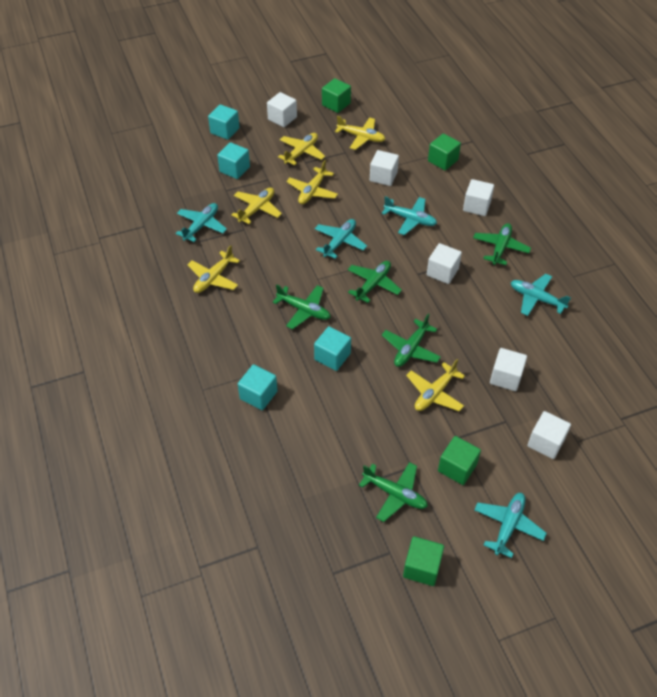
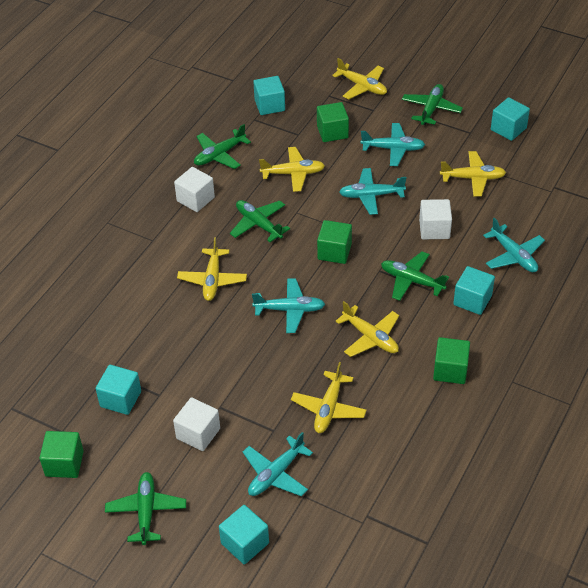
turquoise cube: 4 -> 5
white cube: 6 -> 3

